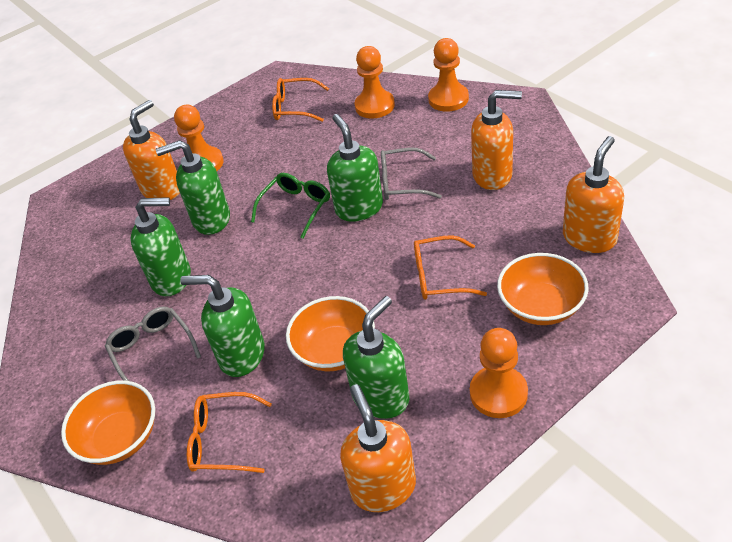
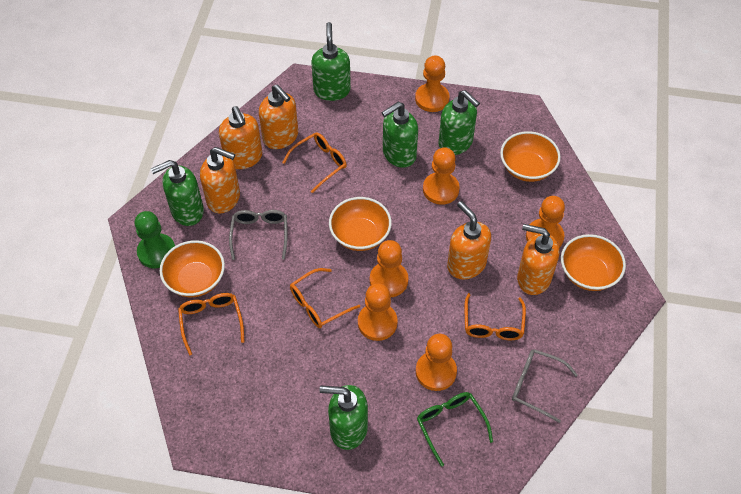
green pawn: 0 -> 1
orange bowl: 3 -> 4
orange glasses: 3 -> 4
orange pawn: 4 -> 6
orange soap dispenser: 4 -> 5

